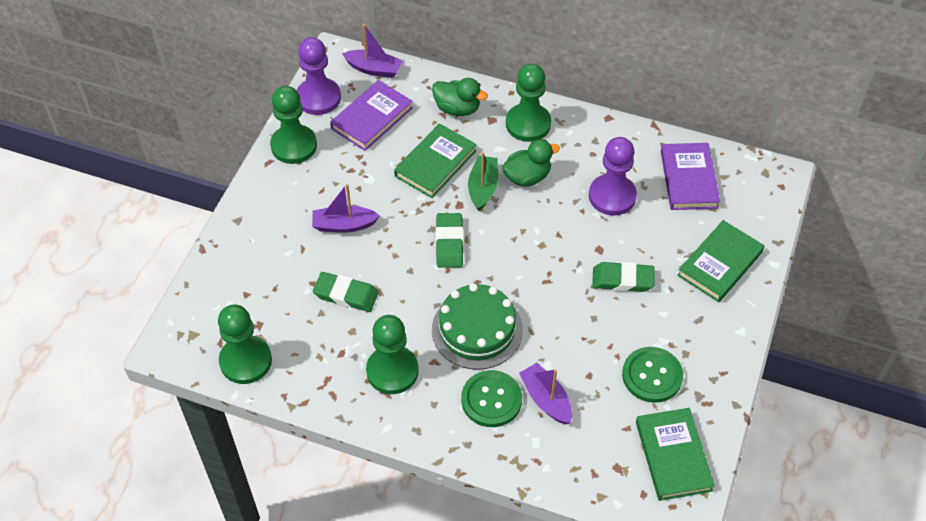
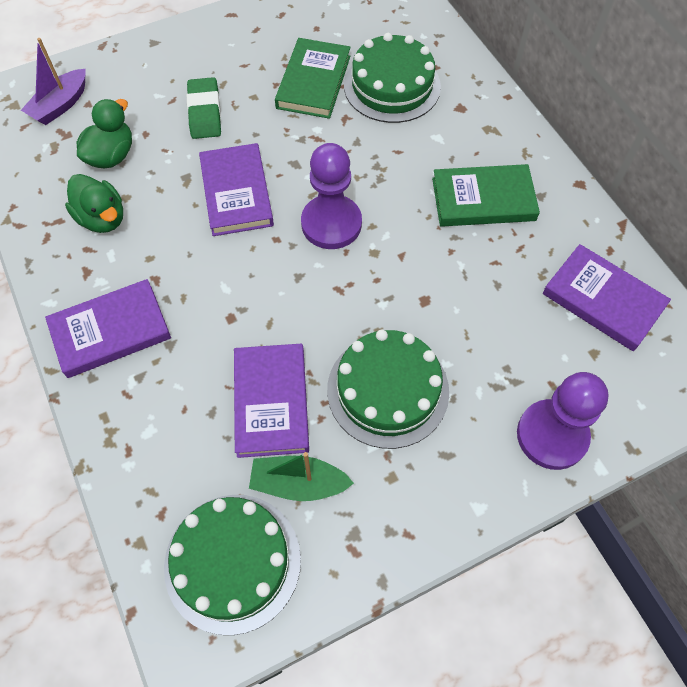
green book: 3 -> 2
green button: 2 -> 0
green cake: 1 -> 3
green eraser: 3 -> 1
green pawn: 4 -> 0
purple boat: 3 -> 1
purple book: 2 -> 4

